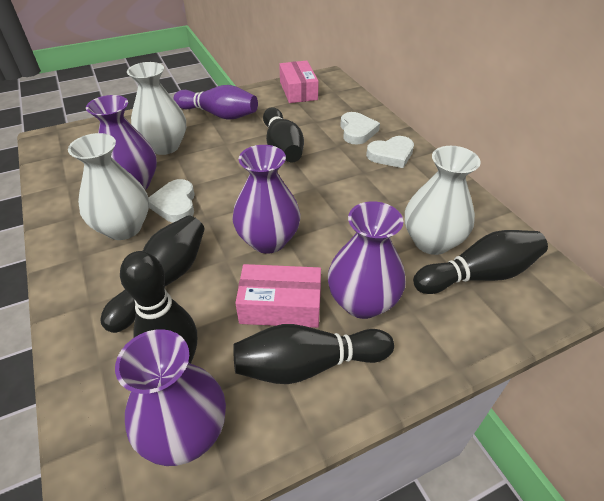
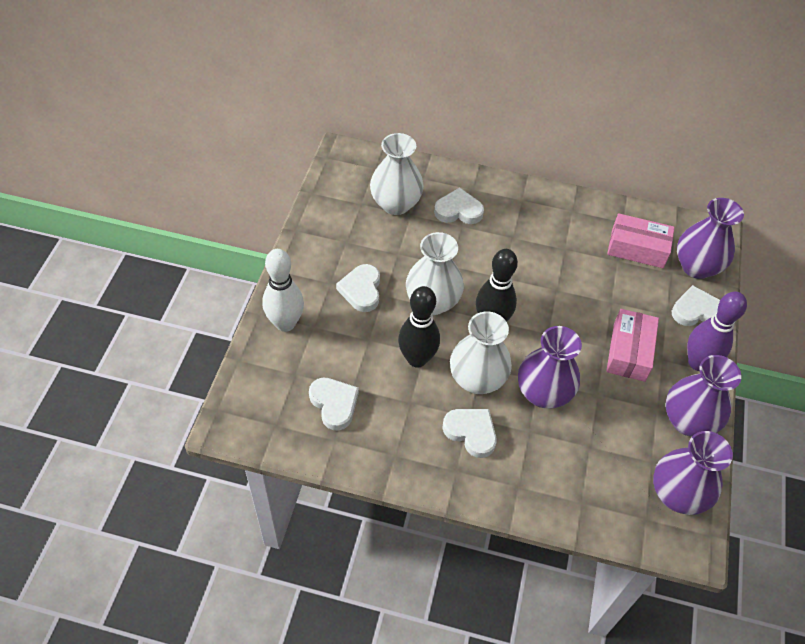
black bowling pin: 5 -> 2
white bowling pin: 0 -> 1
white heart: 3 -> 5

